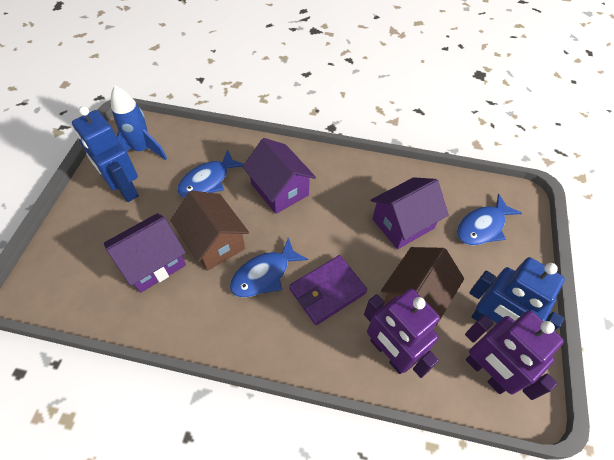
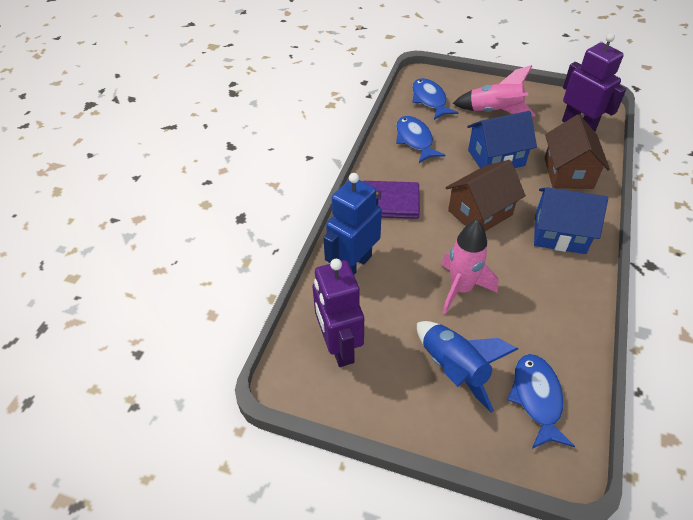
blue house: 0 -> 2
blue robot: 2 -> 1
pink rocket: 0 -> 2
purple house: 3 -> 0

